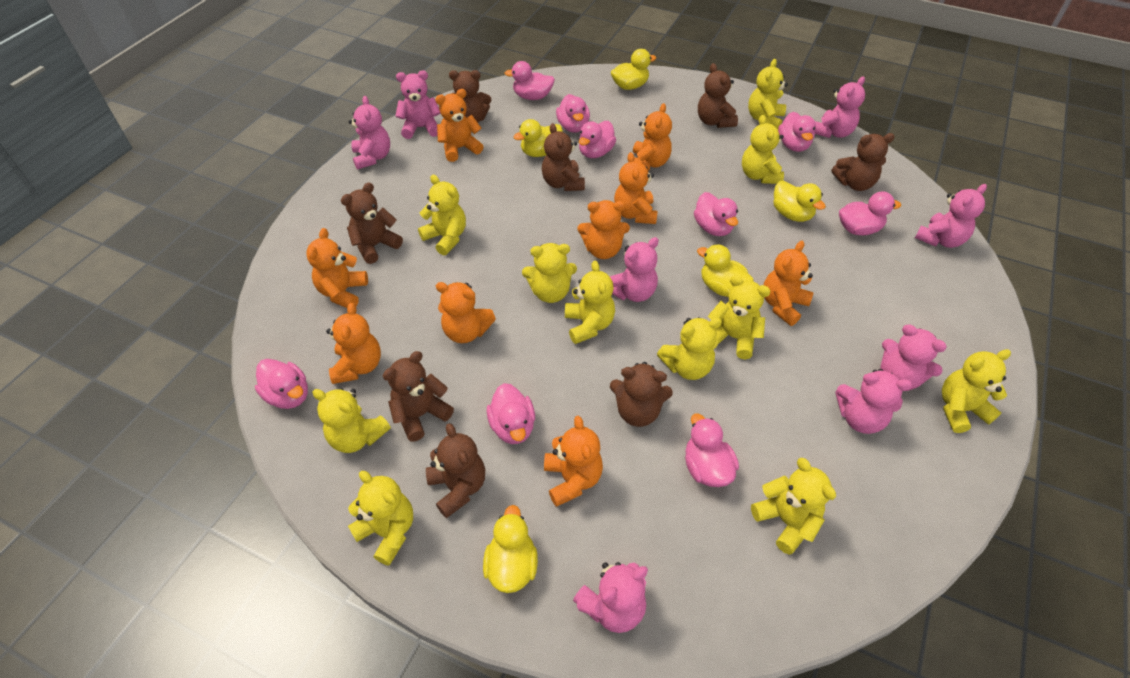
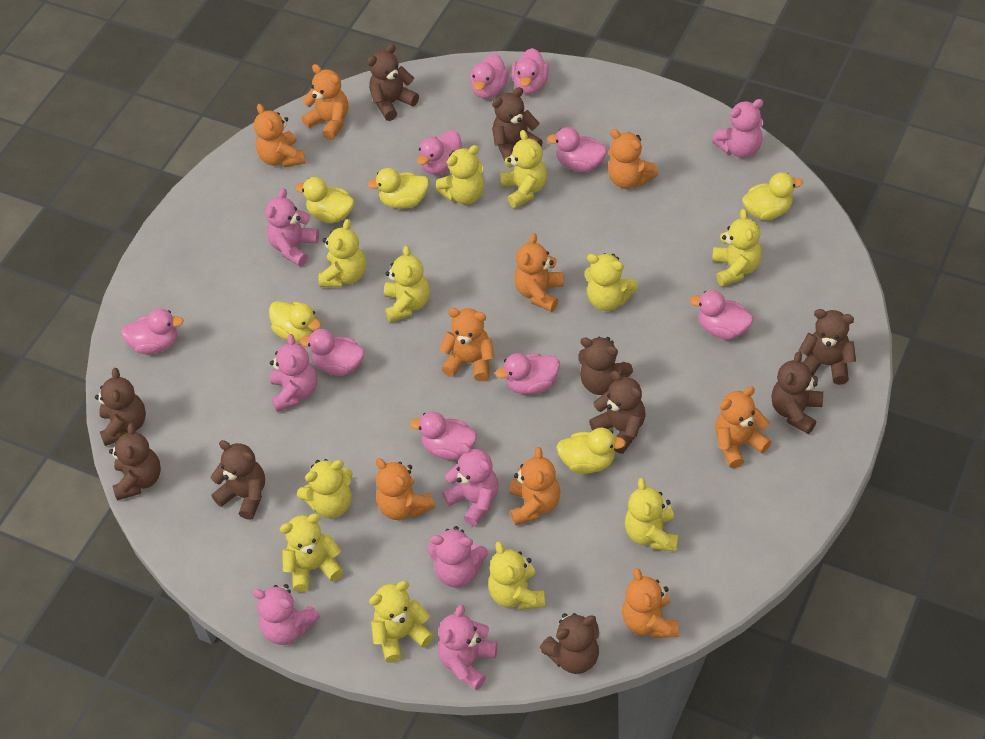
brown teddy bear: 8 -> 10
pink teddy bear: 8 -> 7

